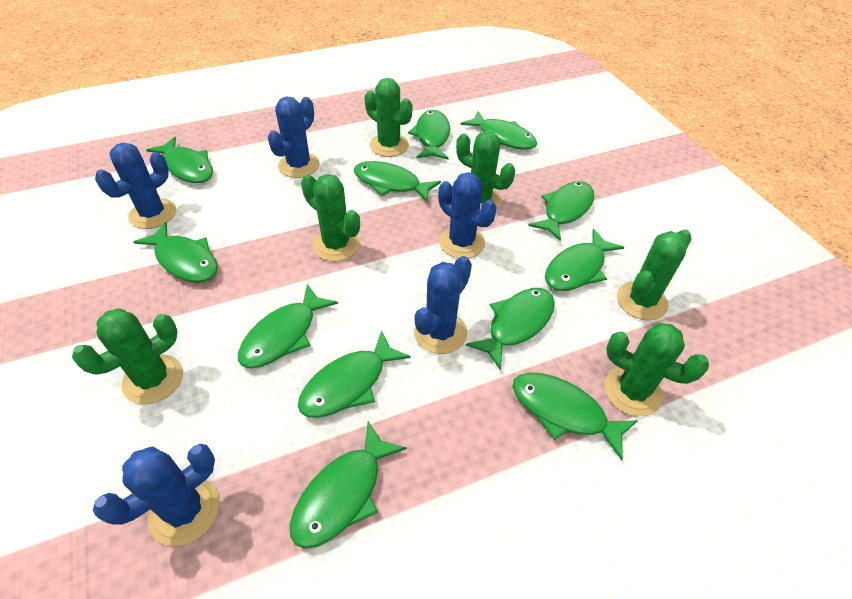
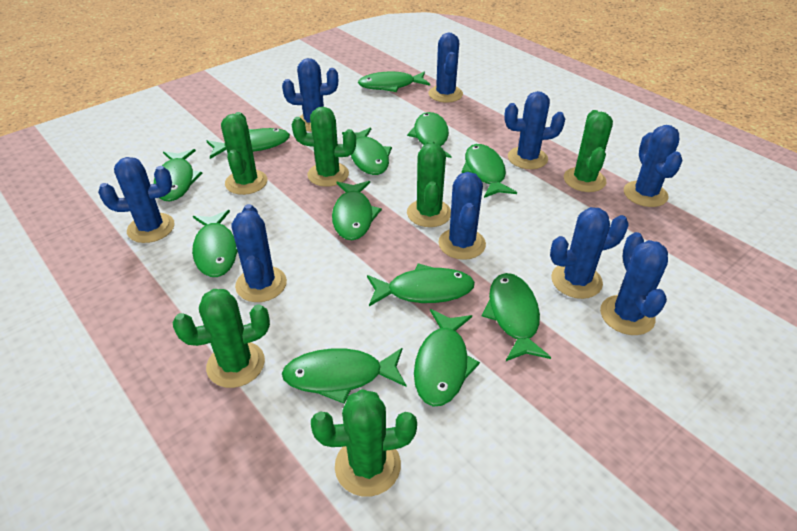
blue cactus: 5 -> 9

